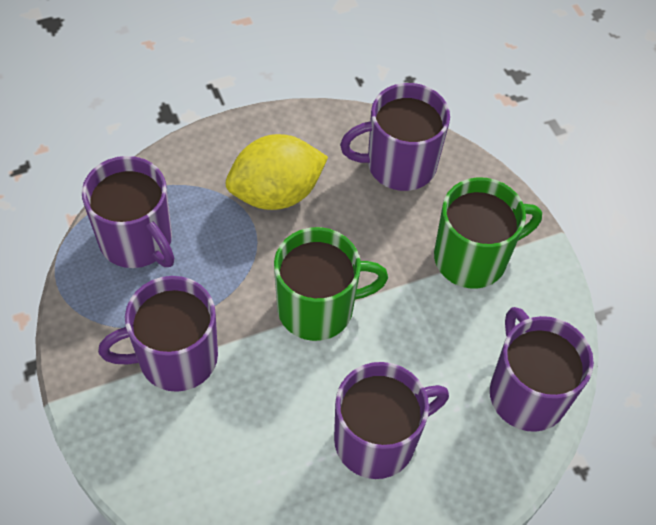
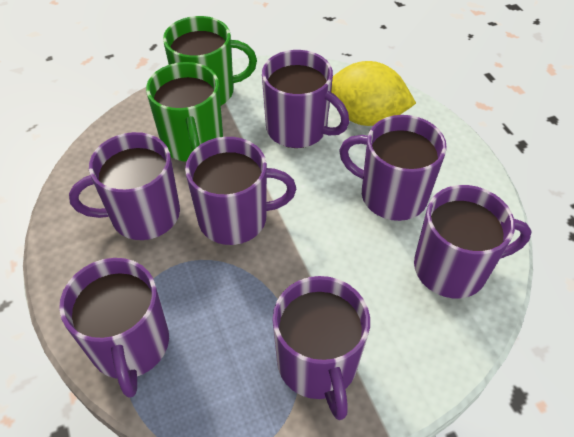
purple mug: 5 -> 7

